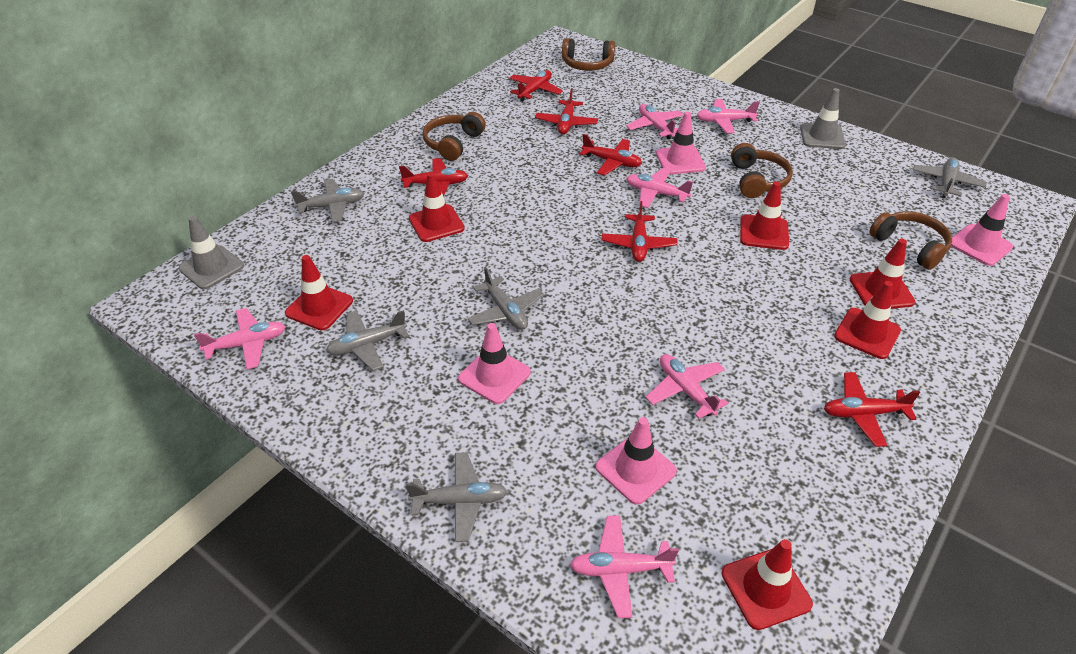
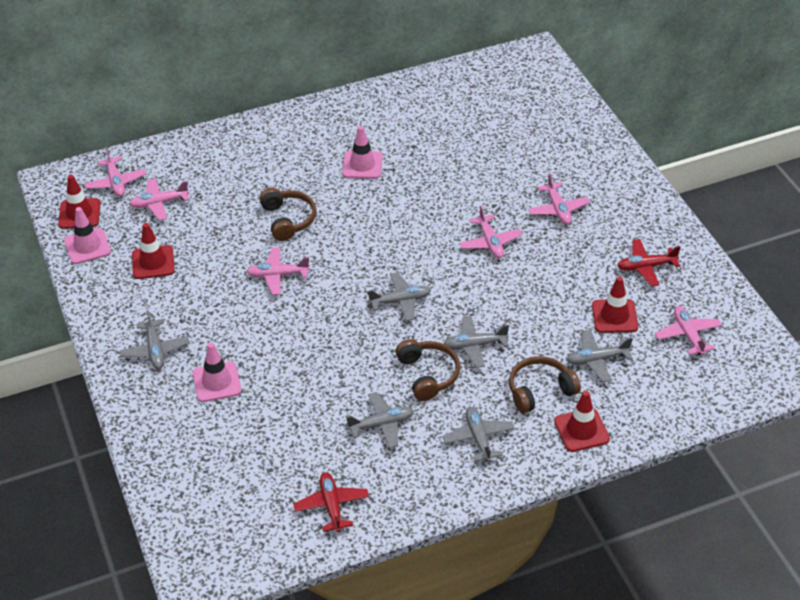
brown headphones: 4 -> 3
grey plane: 5 -> 6
grey traffic cone: 2 -> 0
pink traffic cone: 4 -> 3
red plane: 6 -> 2
red traffic cone: 6 -> 4

